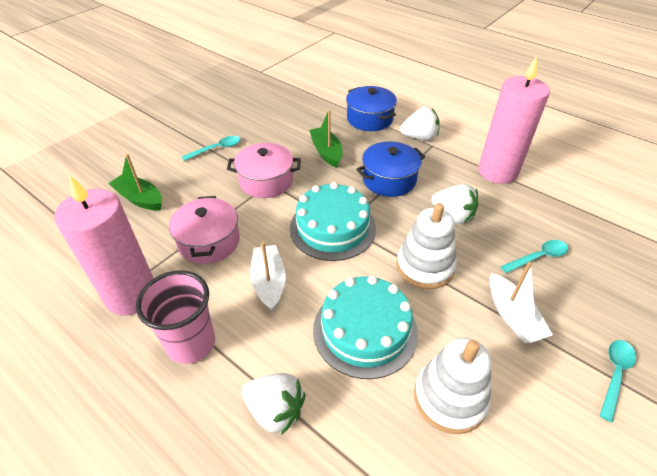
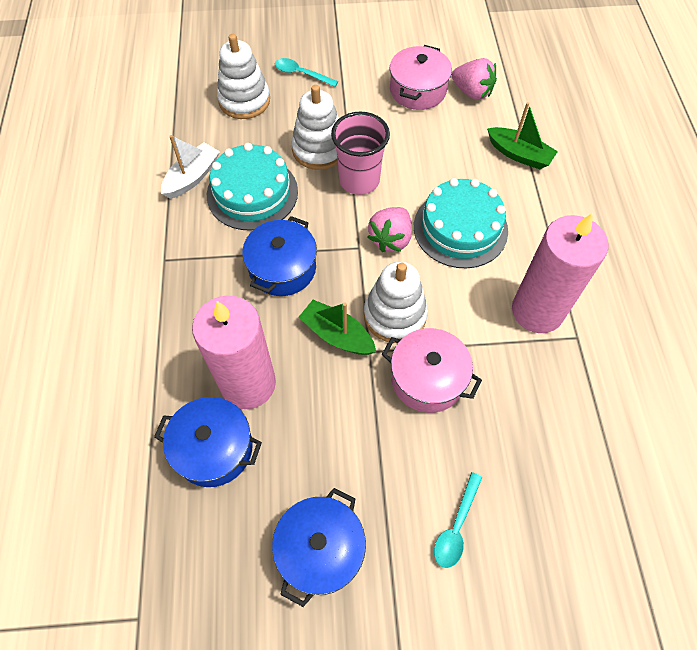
blue pot: 2 -> 3
pink strawberry: 0 -> 2
turquoise spoon: 3 -> 2
white boat: 2 -> 1
white stacking toy: 2 -> 3
white strawberry: 3 -> 0

